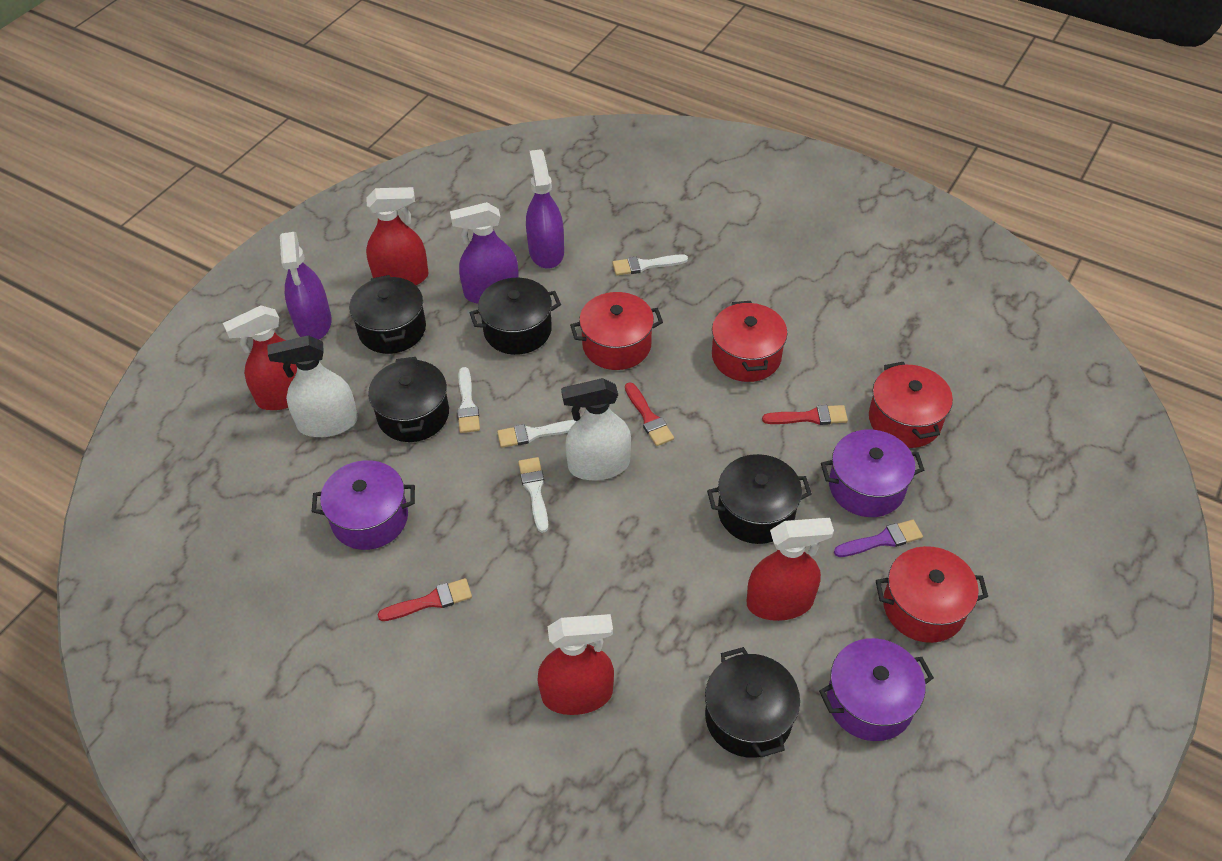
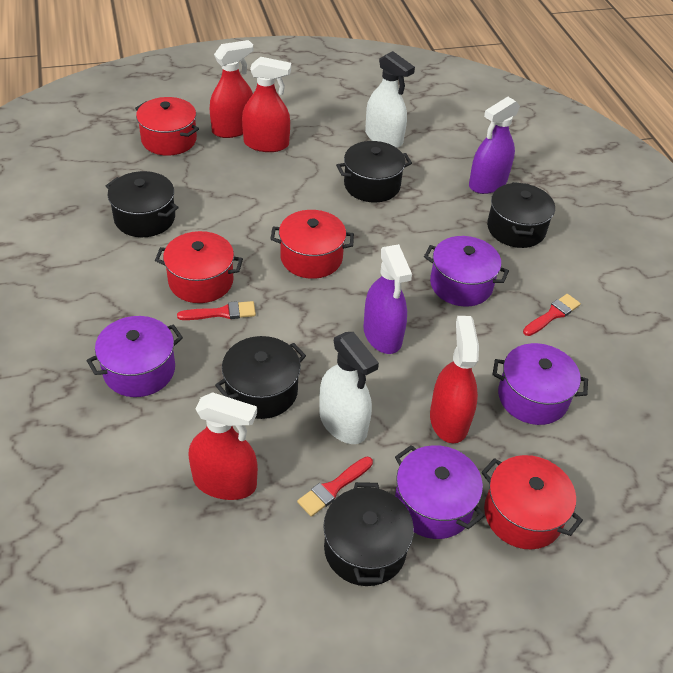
purple brush: 1 -> 0
purple pot: 3 -> 4
purple spray bottle: 3 -> 2
white brush: 4 -> 0

